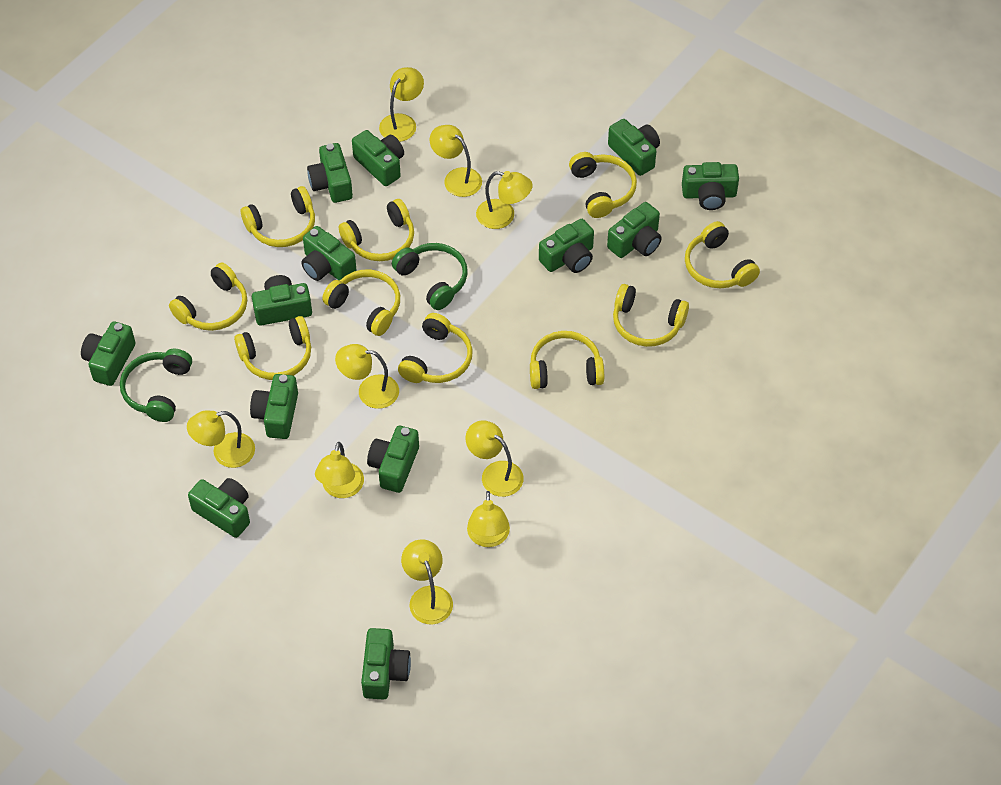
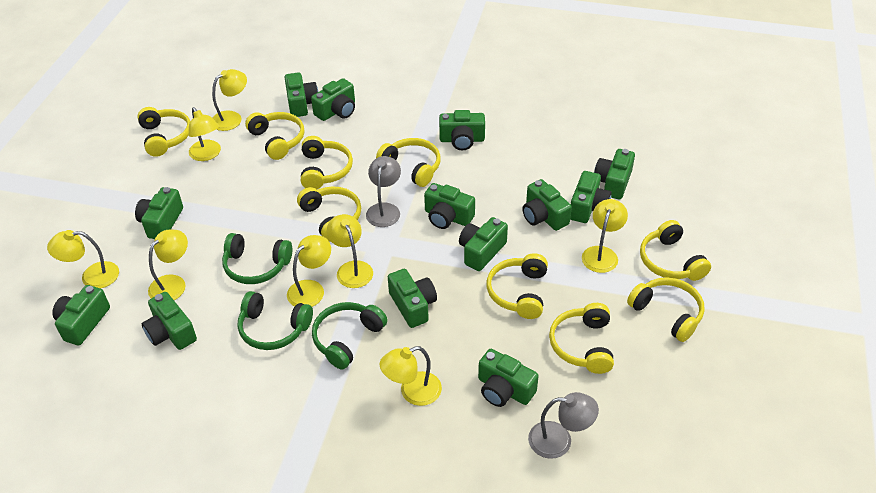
green headphones: 2 -> 3
grey lamp: 0 -> 2
yellow headphones: 10 -> 9
yellow lamp: 9 -> 8

